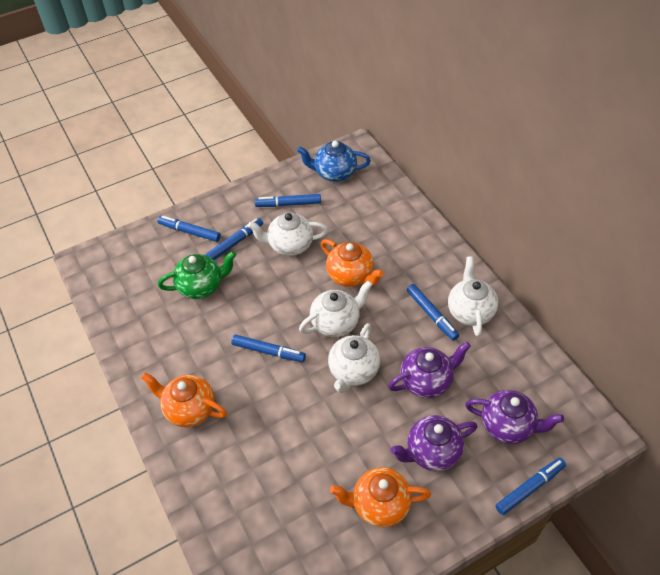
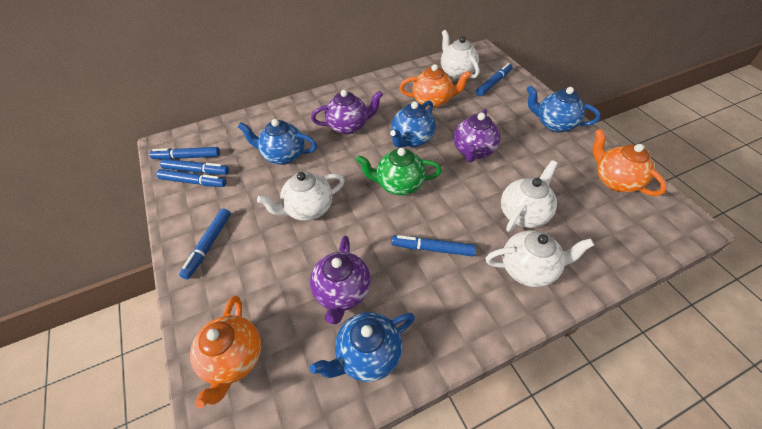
blue teapot: 1 -> 4

